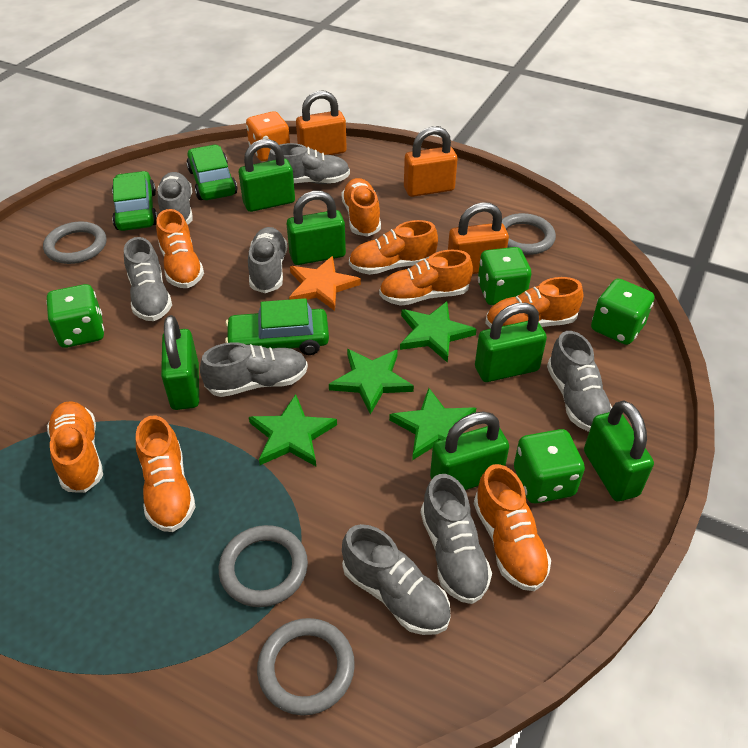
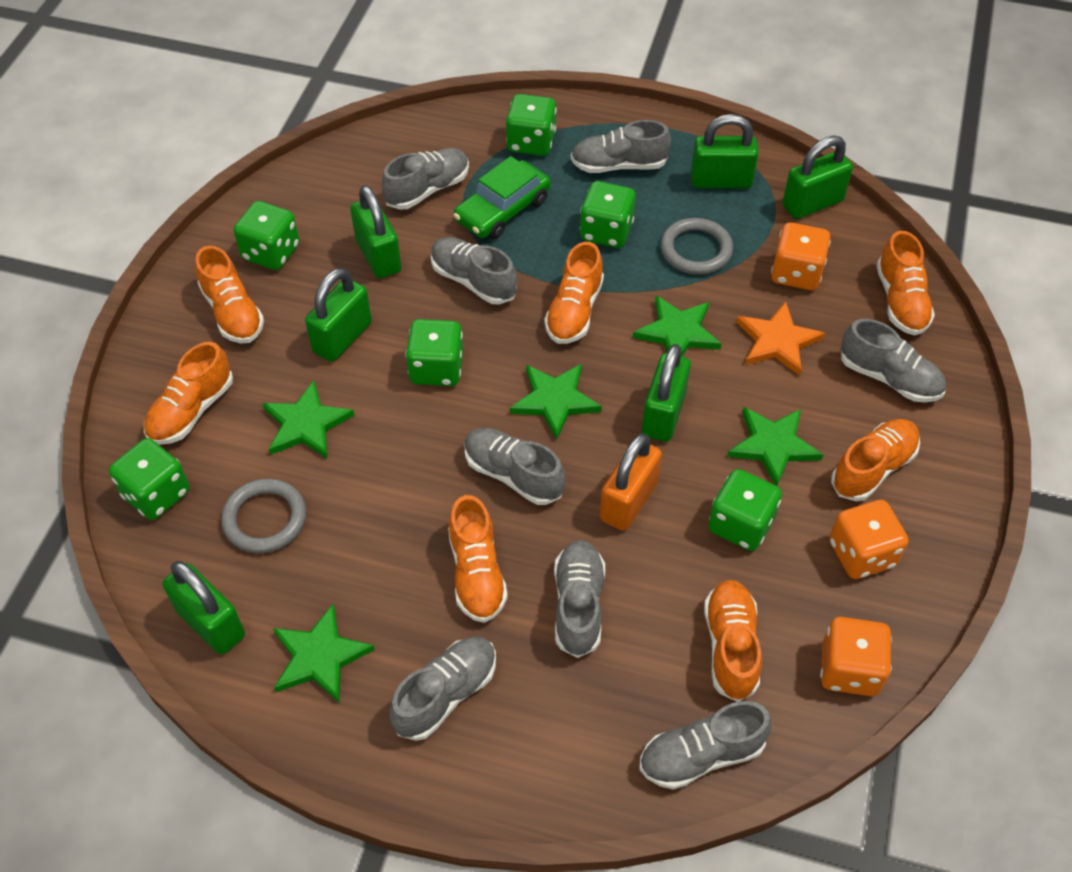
green car: 3 -> 1
green dice: 4 -> 6
green star: 4 -> 5
grey ring: 4 -> 2
orange dice: 1 -> 3
orange padlock: 3 -> 1
orange shoe: 8 -> 7

